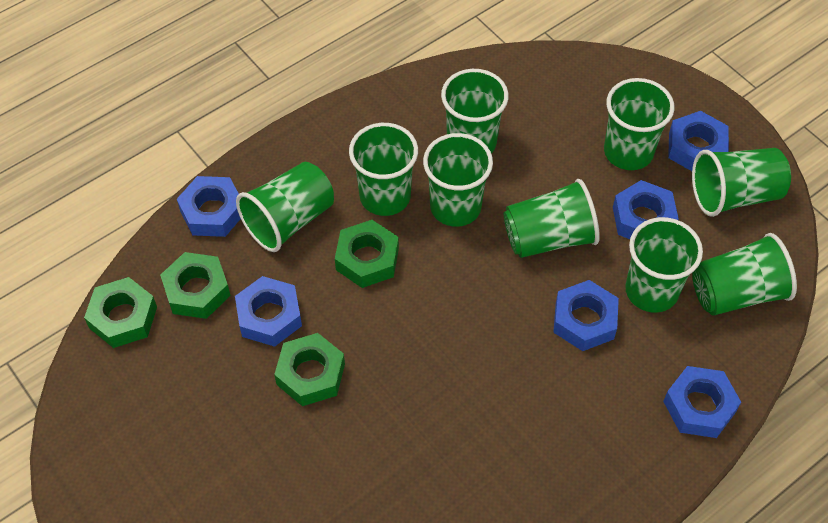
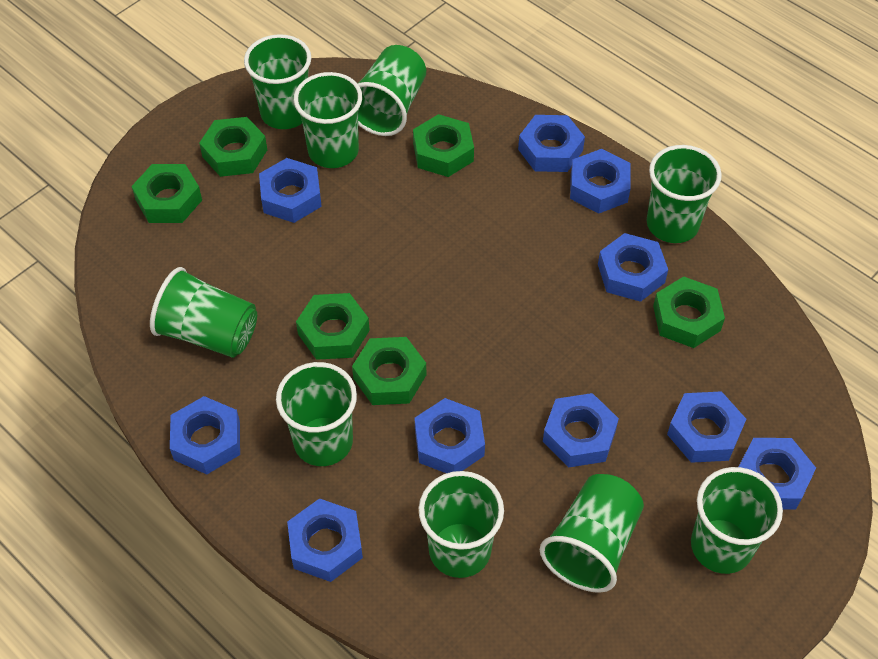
blue nut: 6 -> 10
green nut: 4 -> 6

